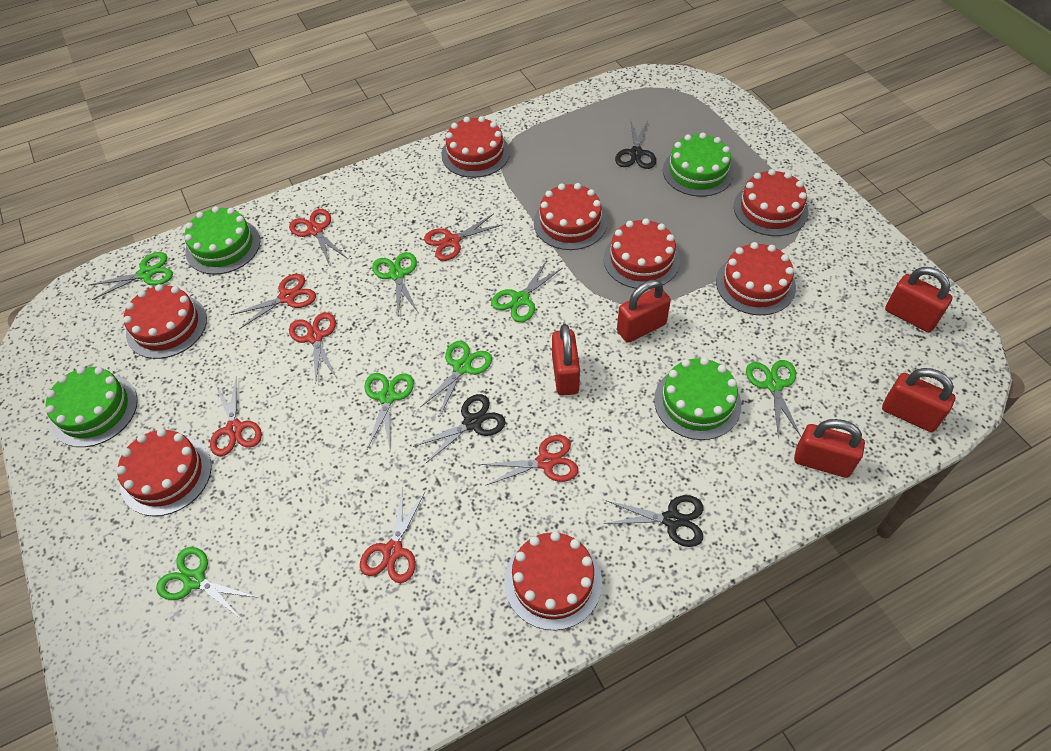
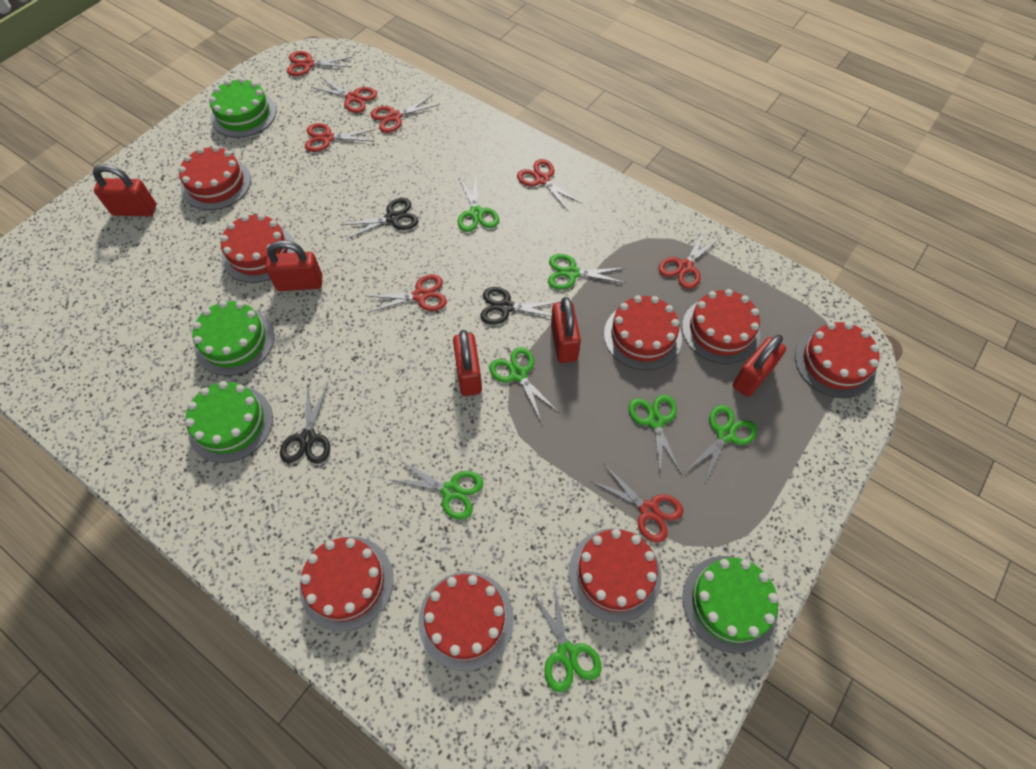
red scissors: 7 -> 8

